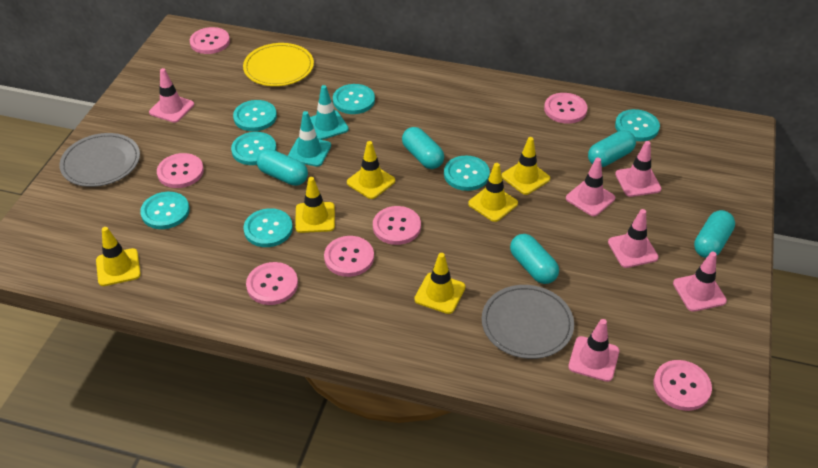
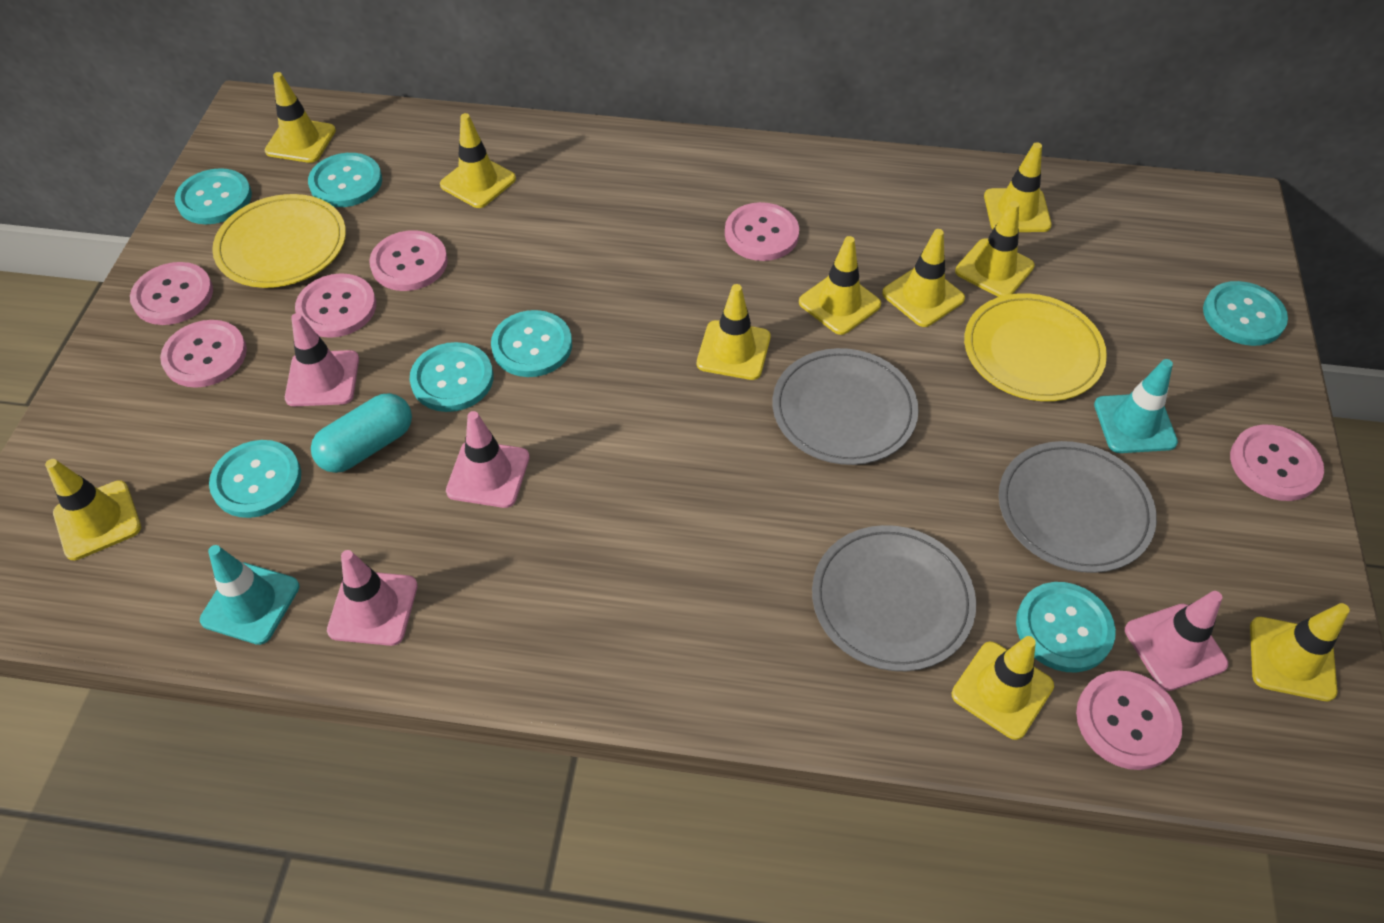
grey plate: 2 -> 3
pink traffic cone: 6 -> 4
turquoise capsule: 5 -> 1
yellow plate: 1 -> 2
yellow traffic cone: 6 -> 10

